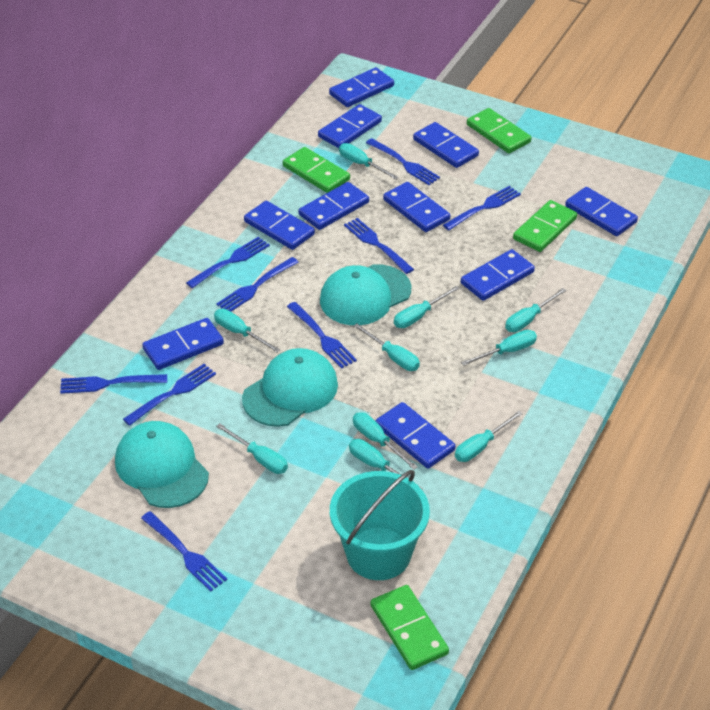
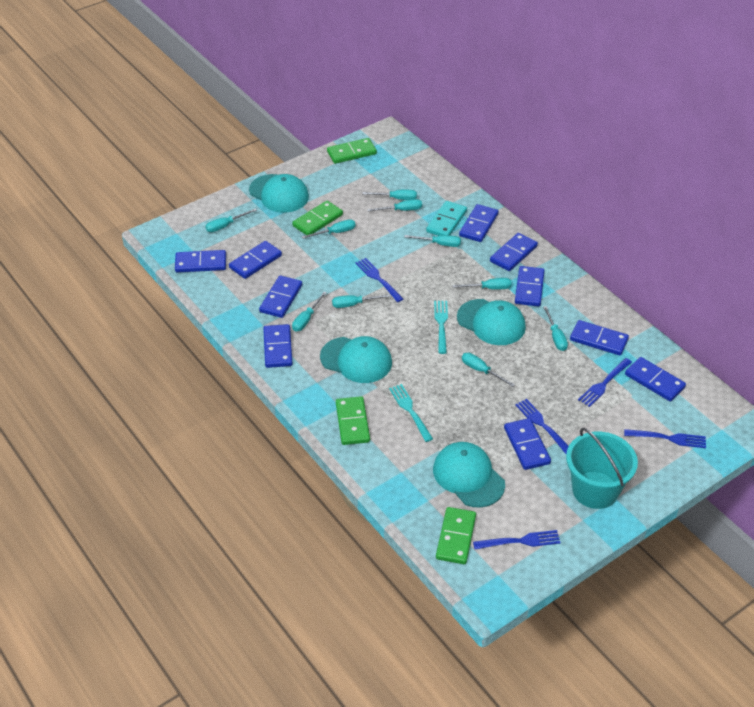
blue fork: 9 -> 5
turquoise cap: 3 -> 4
turquoise domino: 0 -> 1
turquoise fork: 0 -> 2

